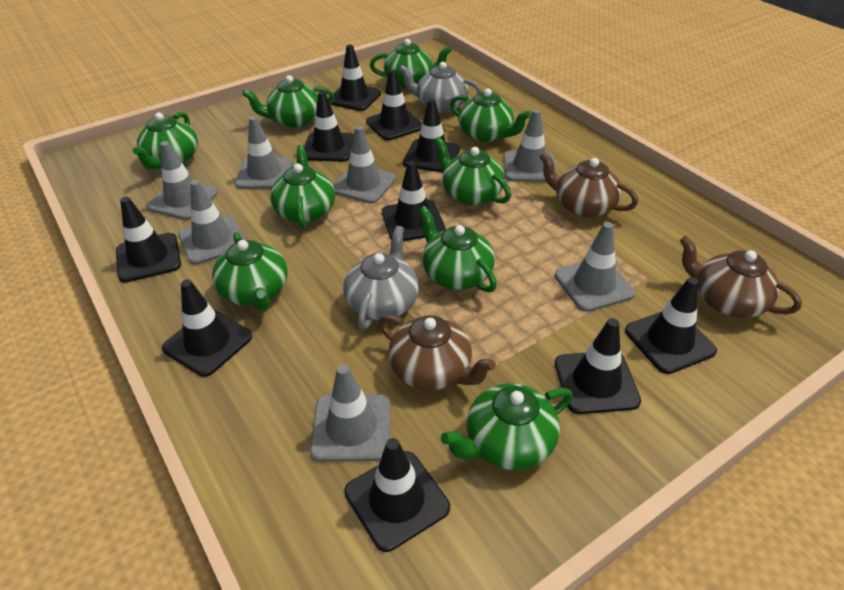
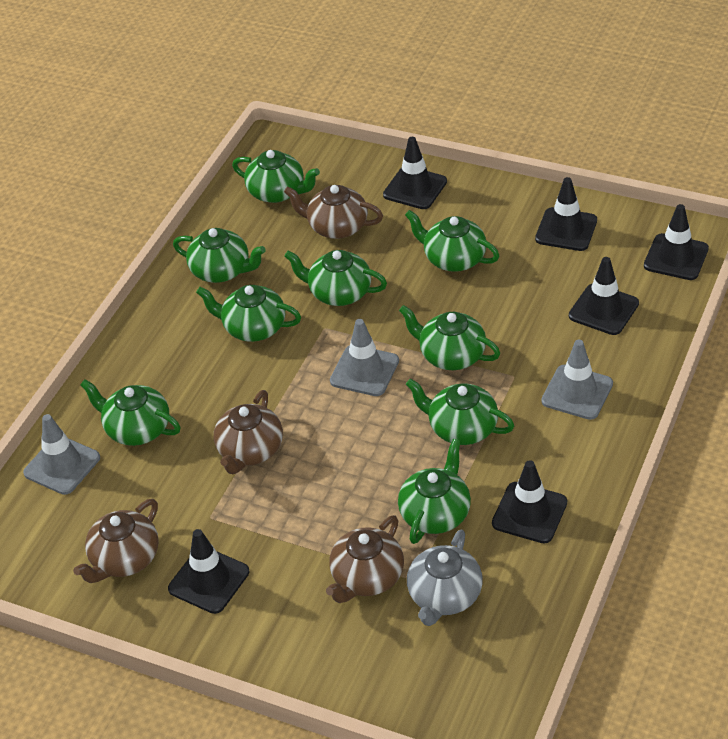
black traffic cone: 10 -> 6
brown teapot: 3 -> 4
grey teapot: 2 -> 1
grey traffic cone: 7 -> 3

